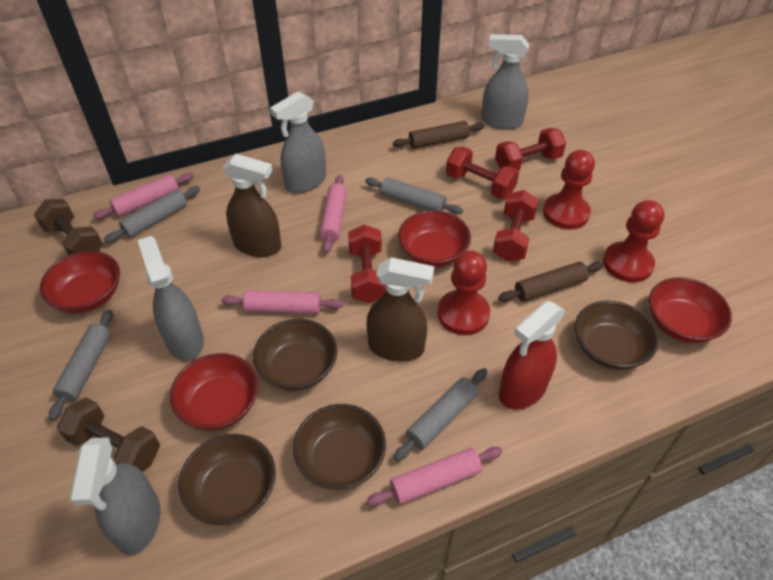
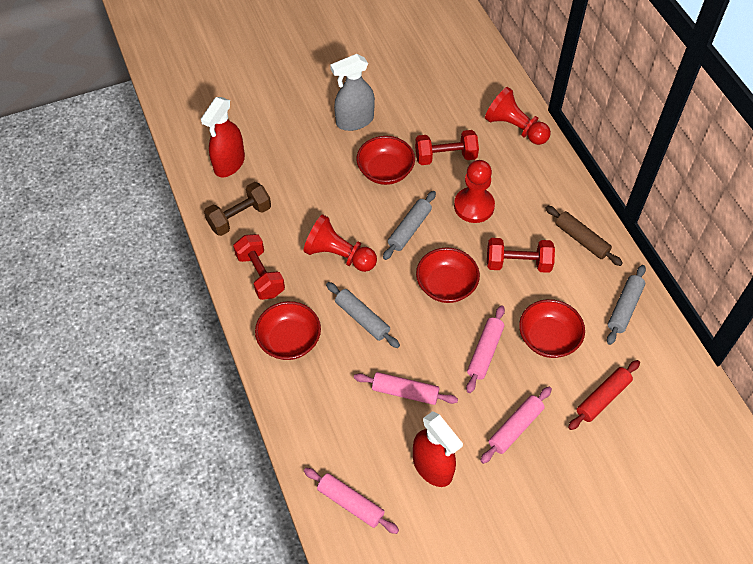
brown bowl: 4 -> 0
brown dumbbell: 2 -> 1
brown rolling pin: 2 -> 1
brown spray bottle: 2 -> 0
grey rolling pin: 4 -> 3
grey spray bottle: 4 -> 1
red dumbbell: 4 -> 3
red rolling pin: 0 -> 1
red spray bottle: 1 -> 2

